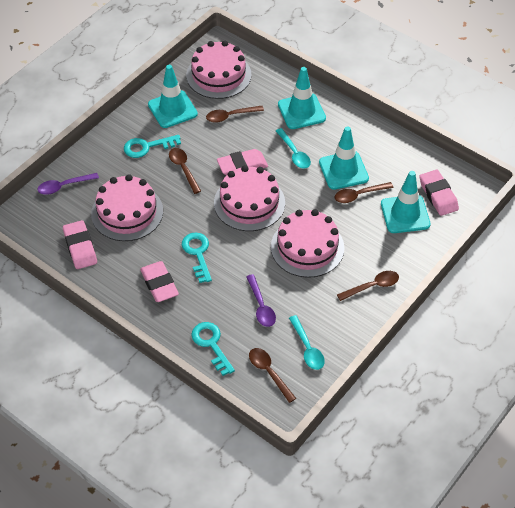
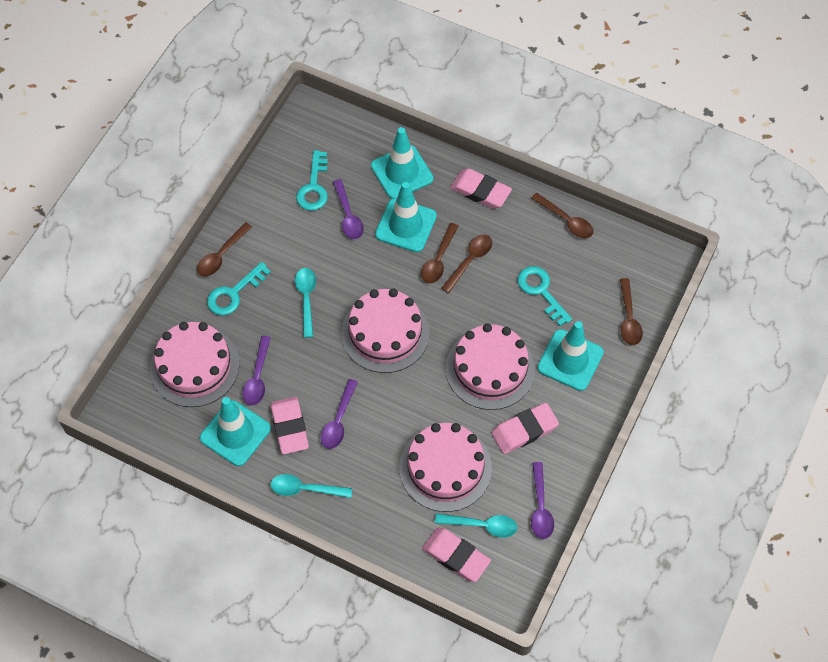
purple spoon: 2 -> 4
turquoise spoon: 2 -> 3

